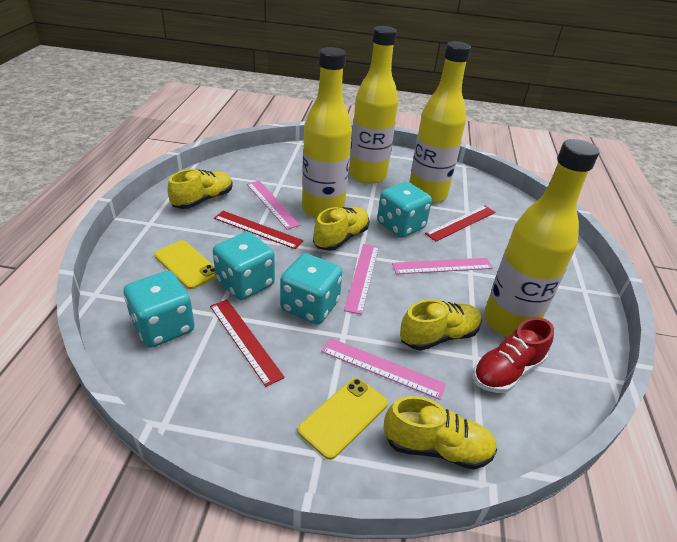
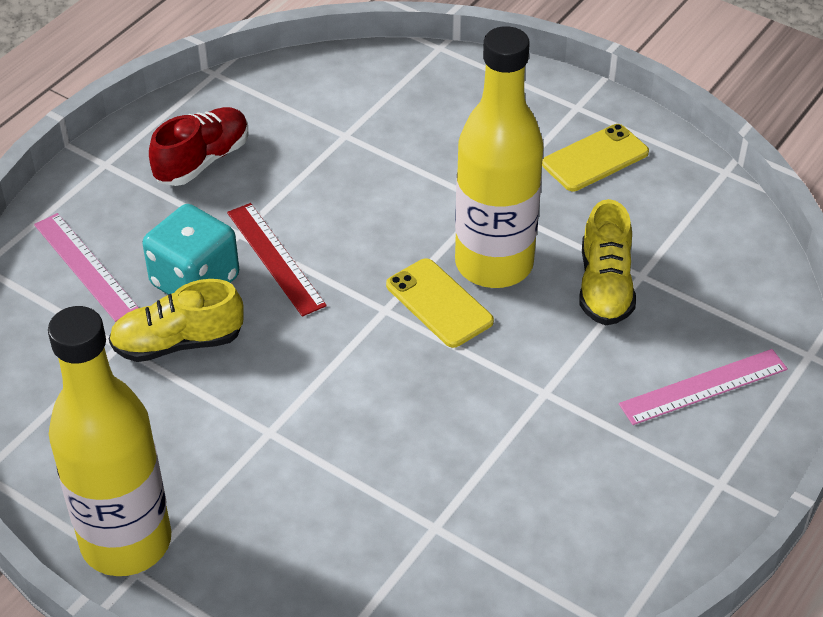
pink ruler: 4 -> 2
red ruler: 3 -> 1
turquoise dice: 4 -> 1
yellow bottle: 4 -> 2
yellow shoe: 4 -> 2

